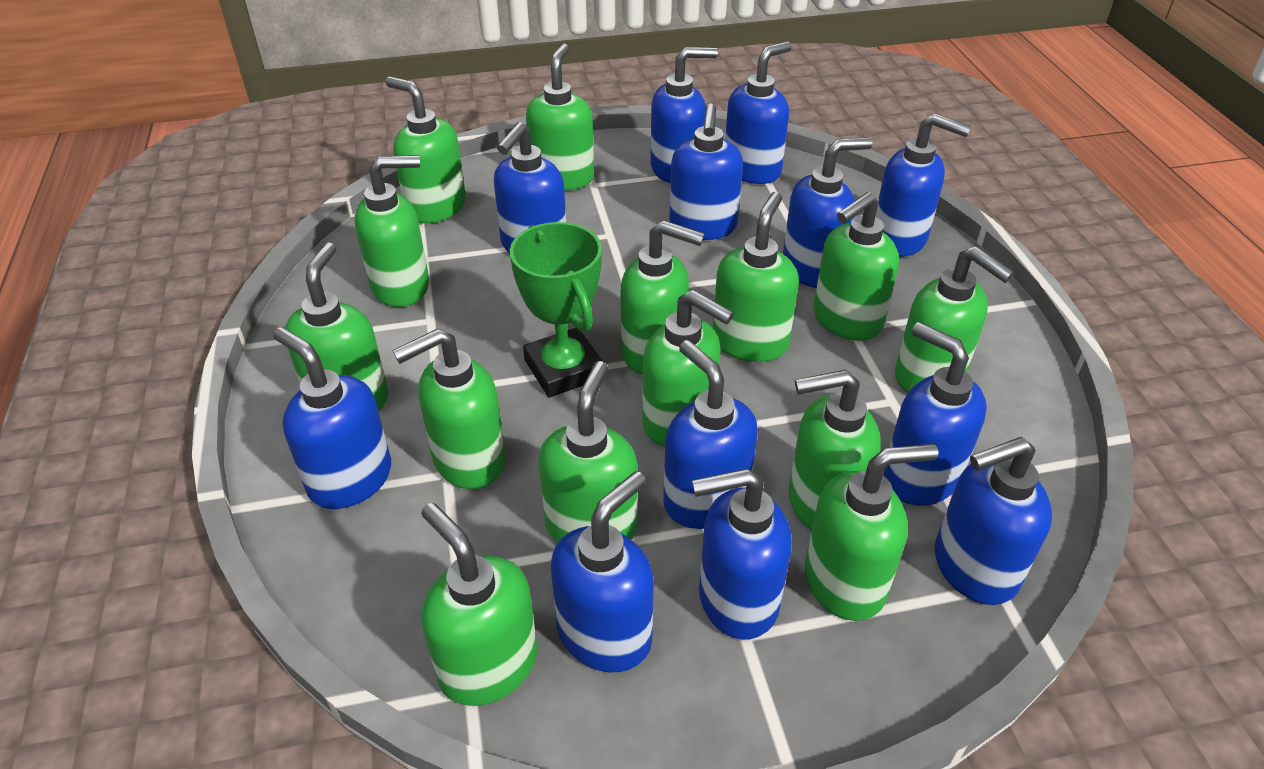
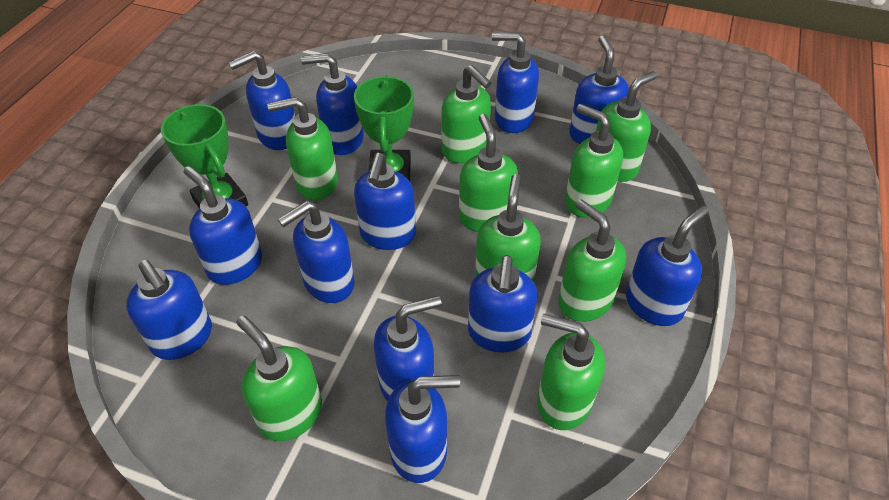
green soap dispenser: 14 -> 9
green trophy: 1 -> 2

